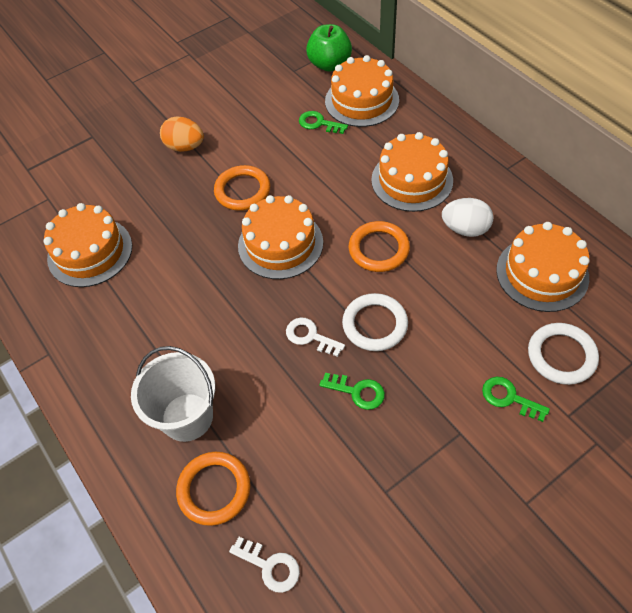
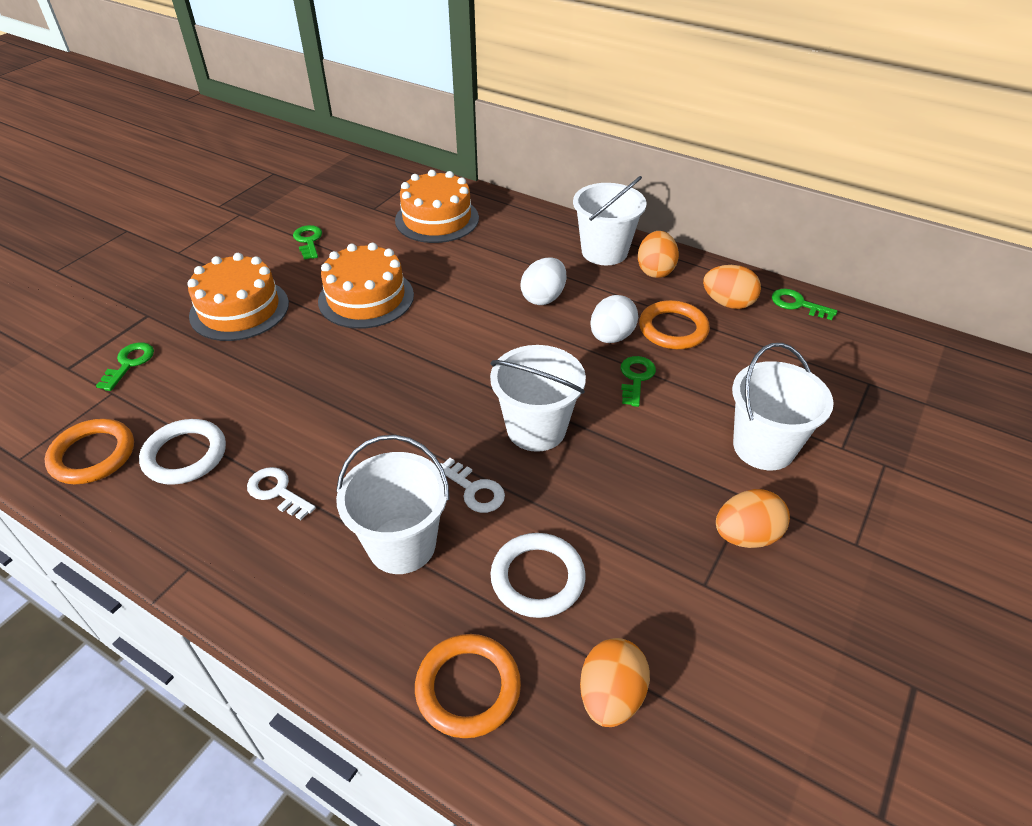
green apple: 1 -> 0
green key: 3 -> 4
orange cake: 5 -> 3
orange egg: 1 -> 4
white bucket: 1 -> 4
white egg: 1 -> 2

